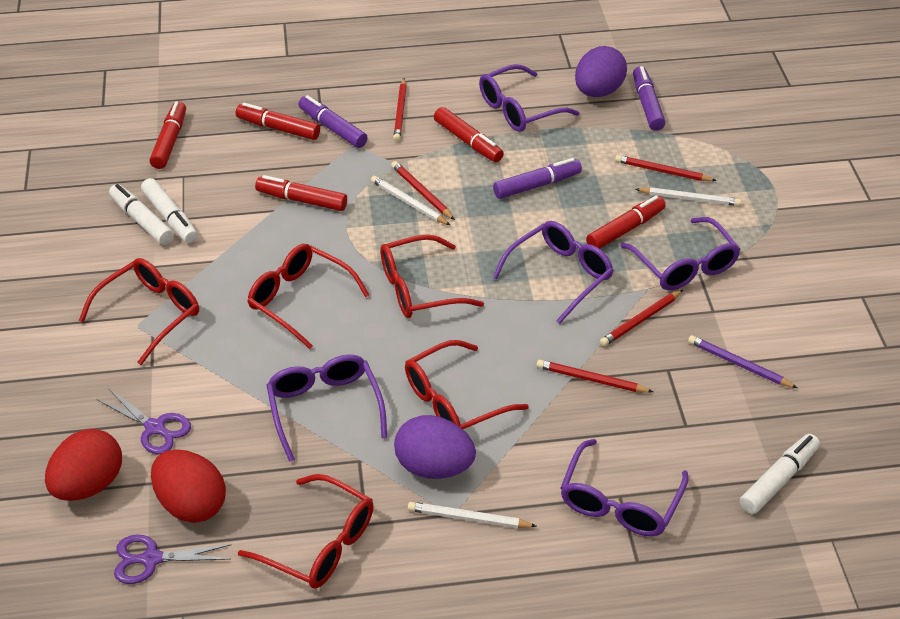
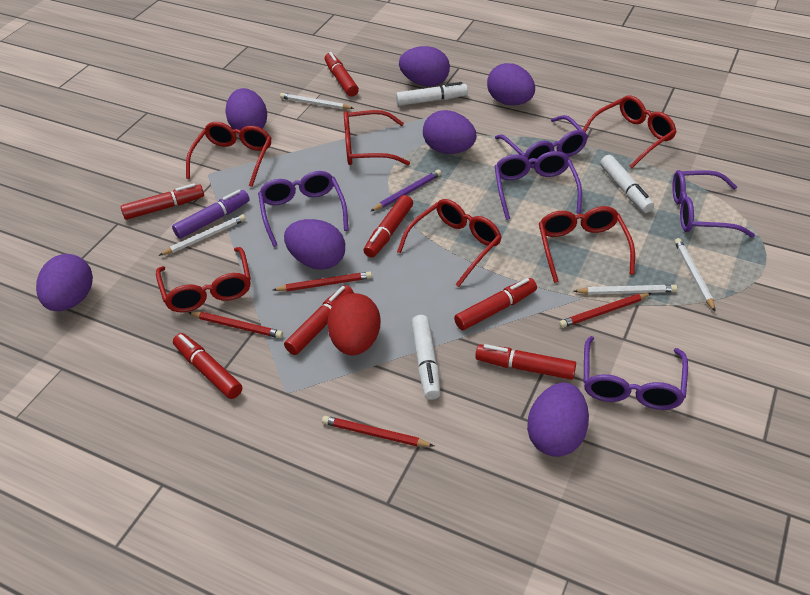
purple egg: 2 -> 7
purple marker: 3 -> 1
purple scissors: 2 -> 0
red egg: 2 -> 1
red glasses: 5 -> 6
red marker: 5 -> 7
red pencil: 5 -> 4
white pencil: 3 -> 4

